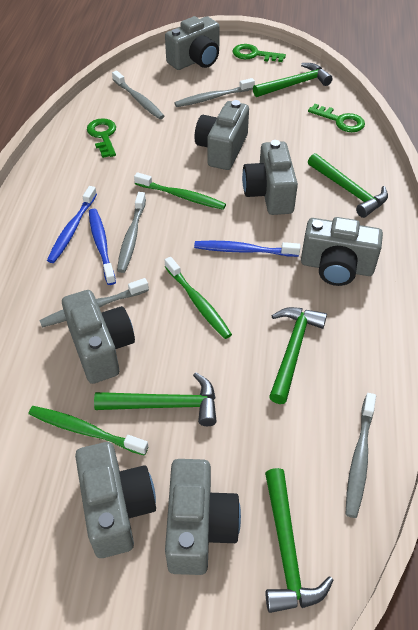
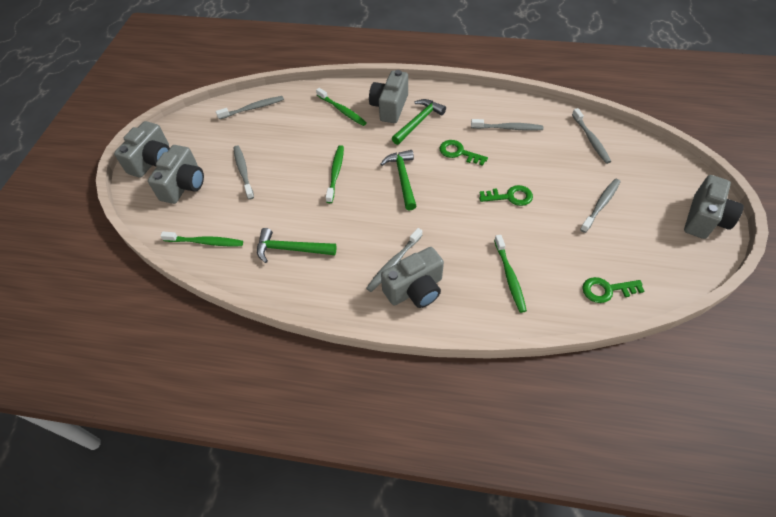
blue toothbrush: 3 -> 0
green hammer: 5 -> 3
green toothbrush: 3 -> 4
grey camera: 7 -> 5
grey toothbrush: 5 -> 6

